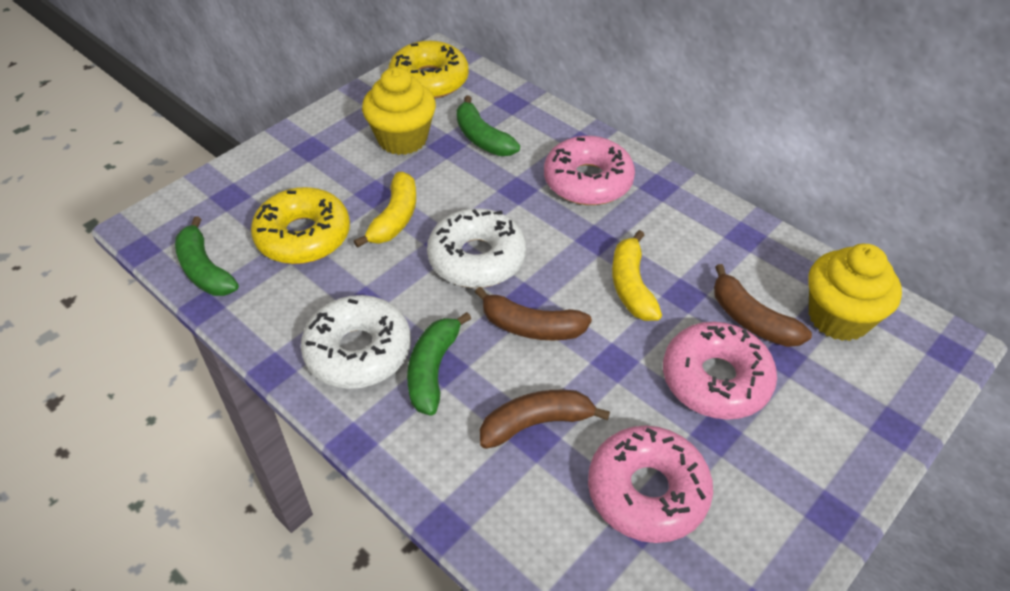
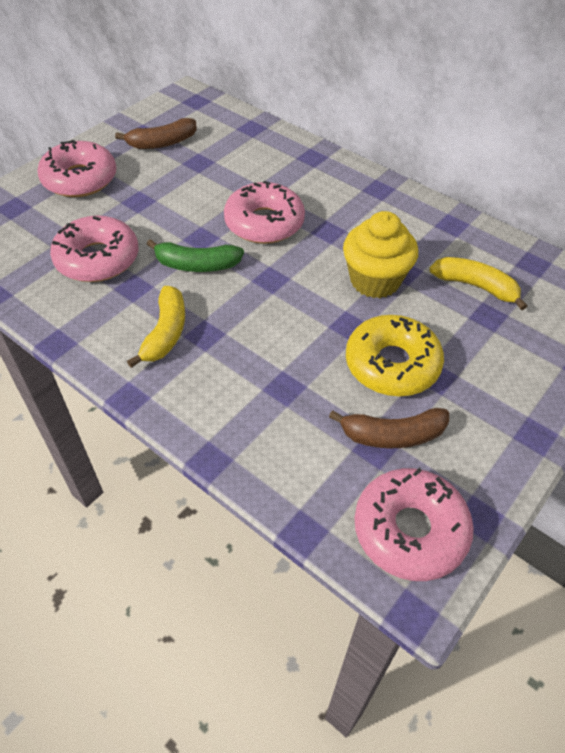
brown banana: 3 -> 2
green banana: 3 -> 1
pink donut: 3 -> 4
white donut: 2 -> 0
yellow cupcake: 2 -> 1
yellow donut: 2 -> 1

